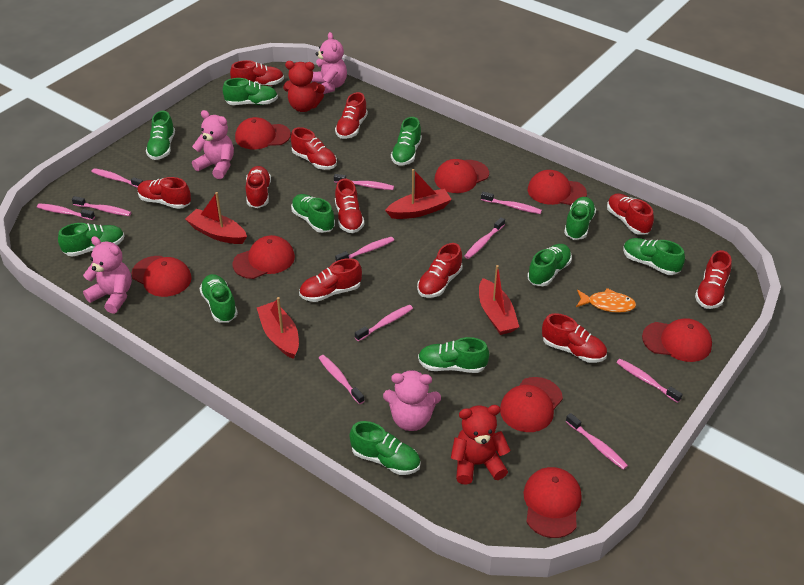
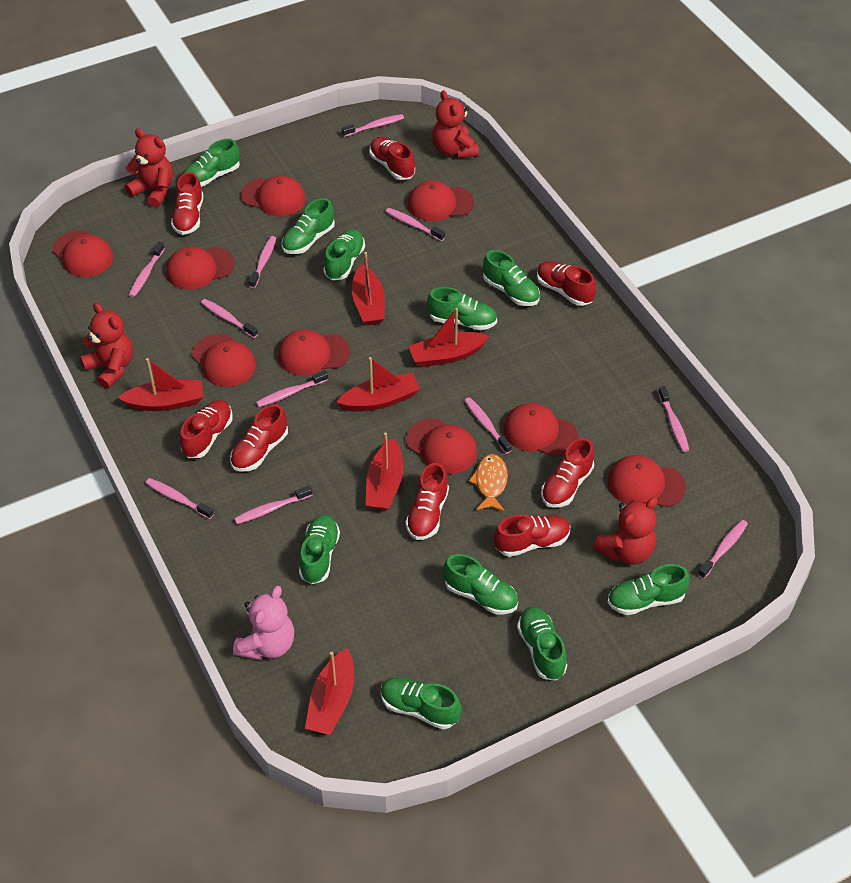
green shoe: 11 -> 10
pink teddy bear: 4 -> 1
red boat: 4 -> 6
red cap: 8 -> 9
red shoe: 11 -> 8
red teddy bear: 2 -> 4

